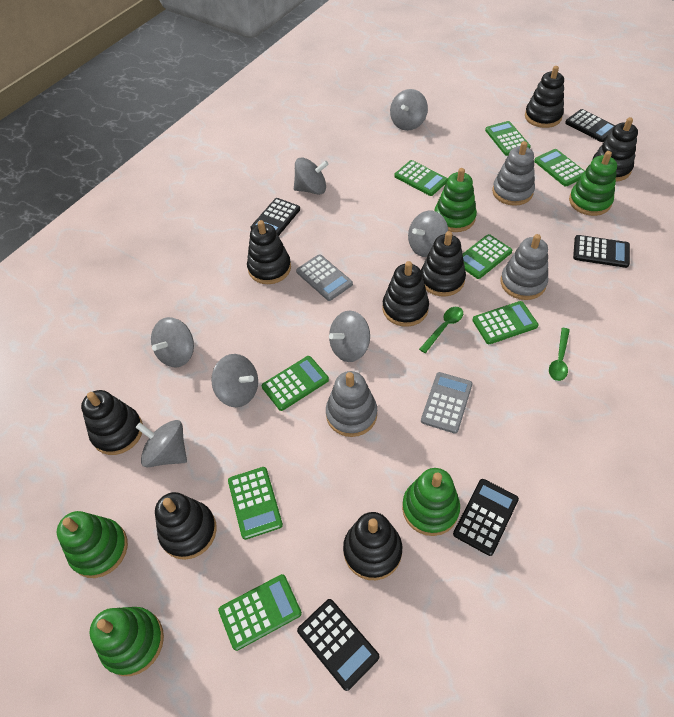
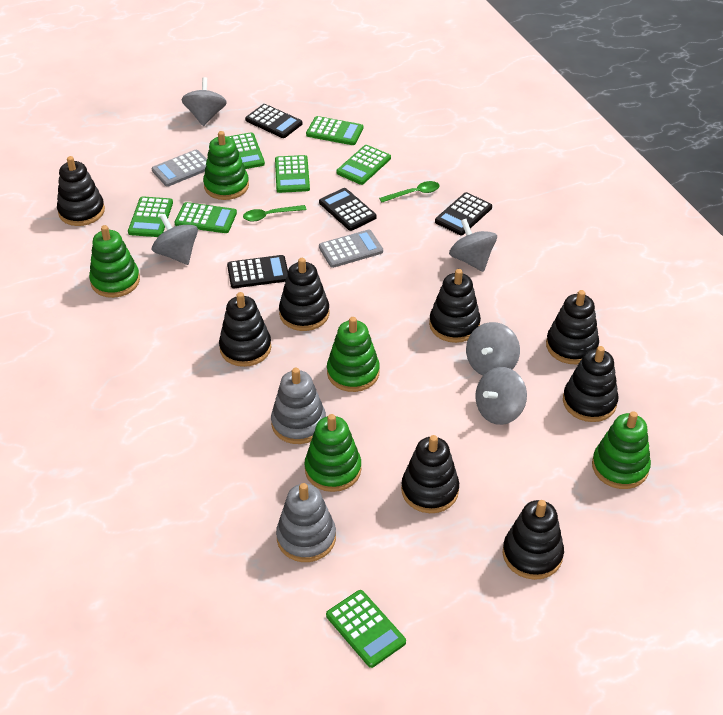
black calculator: 5 -> 4
green calculator: 8 -> 7
grey spinning top: 7 -> 5
grey stacking toy: 3 -> 2

